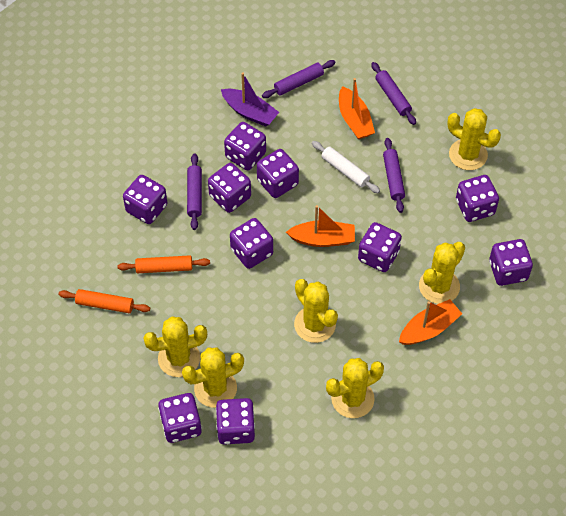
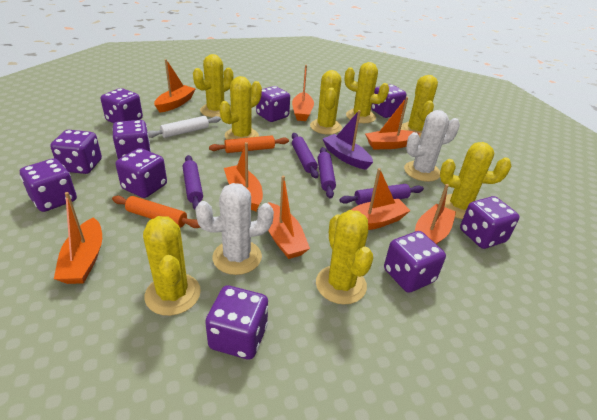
orange boat: 3 -> 8
white cactus: 0 -> 2
yellow cactus: 6 -> 8

